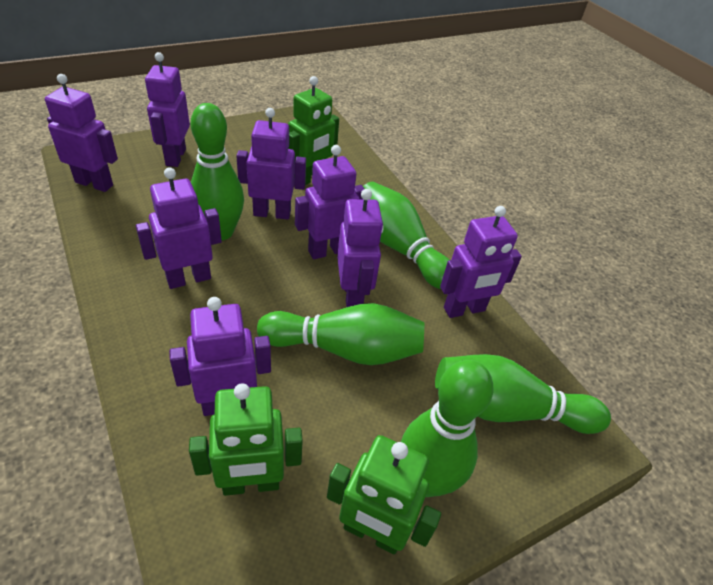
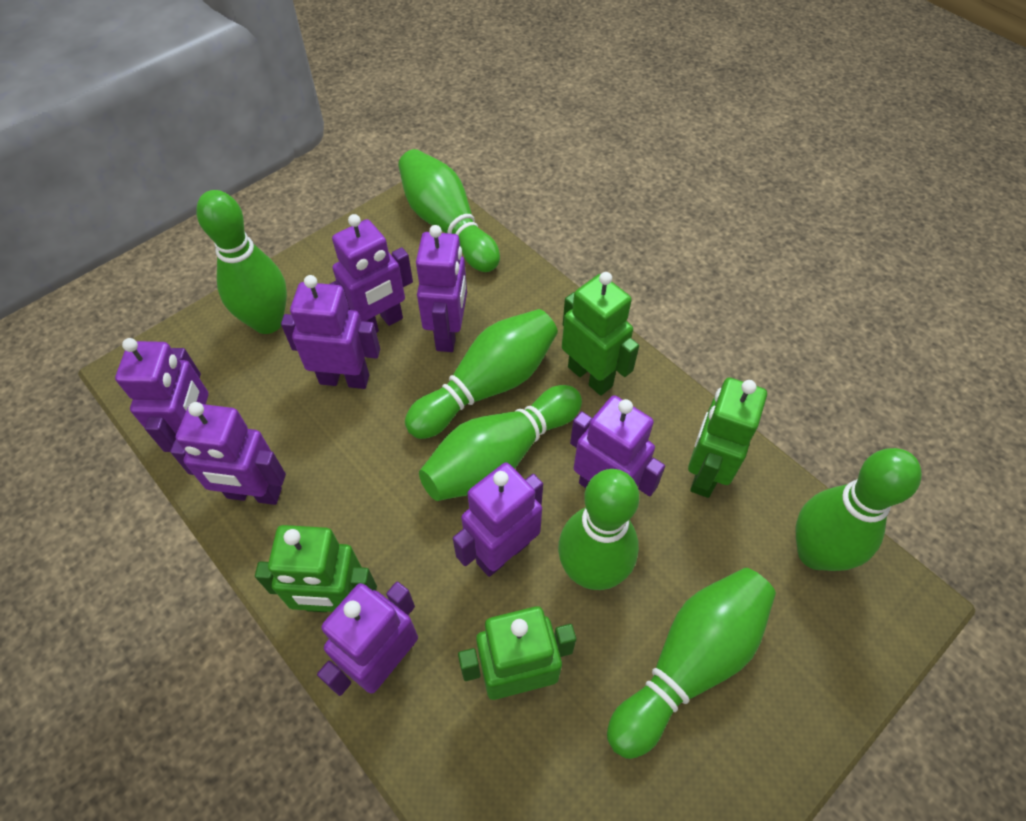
green bowling pin: 5 -> 7
green robot: 3 -> 4

